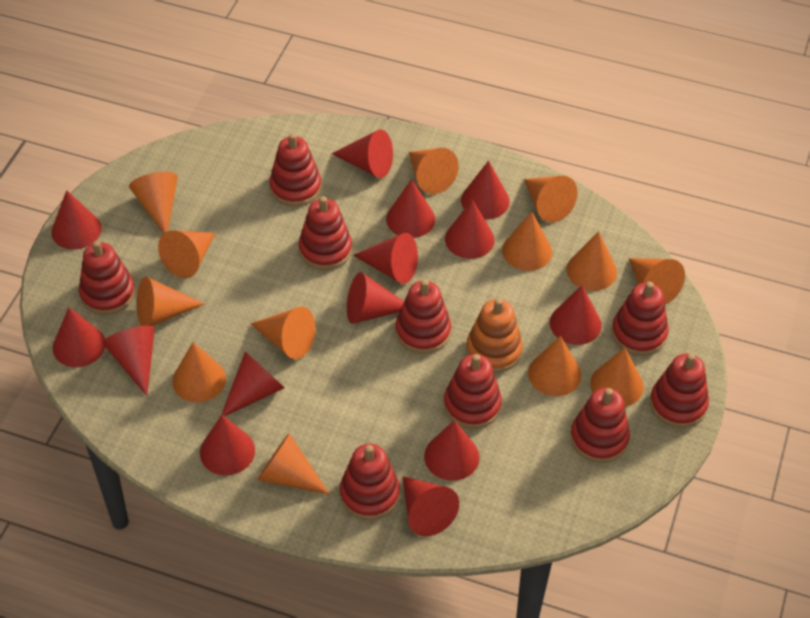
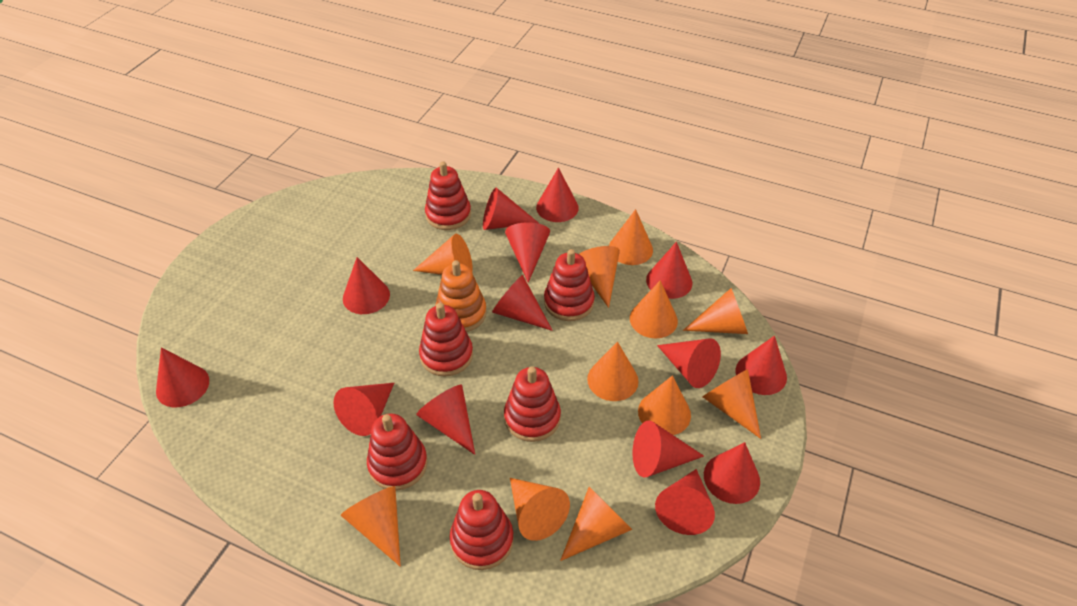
orange cone: 13 -> 11
red stacking toy: 9 -> 6

